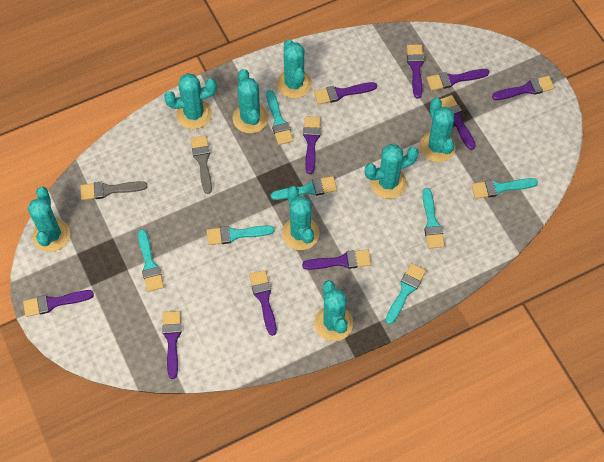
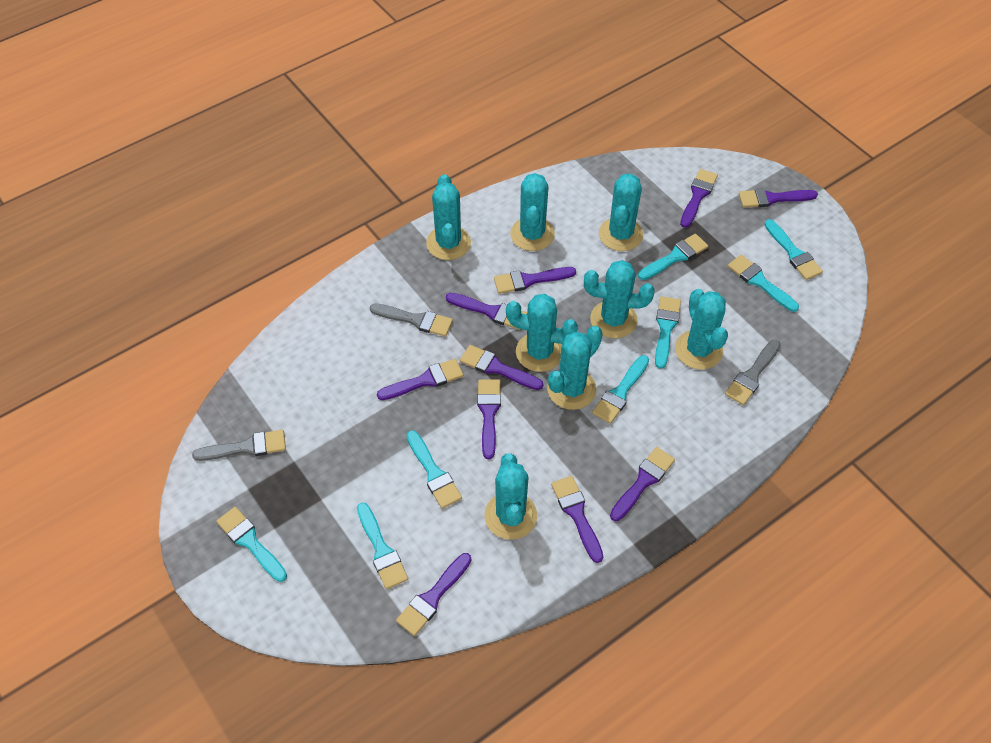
grey brush: 2 -> 3
turquoise brush: 7 -> 8

